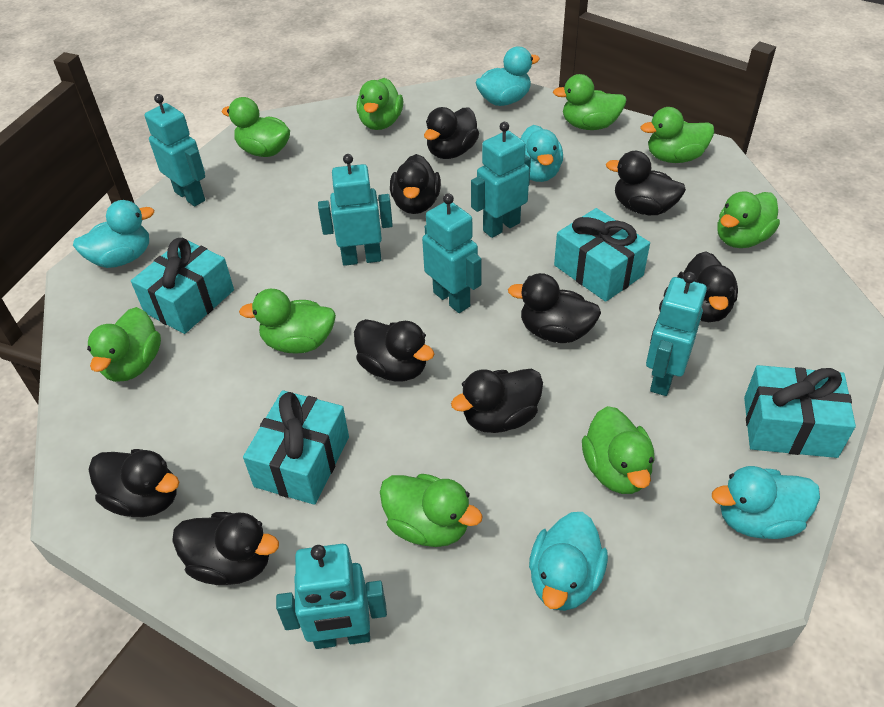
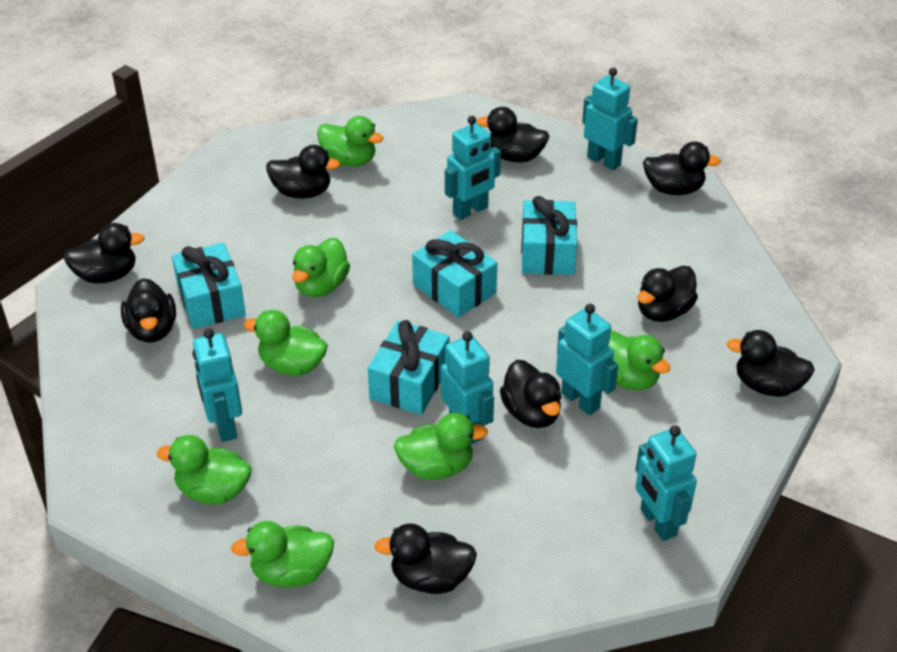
green duck: 9 -> 7
turquoise duck: 5 -> 0

